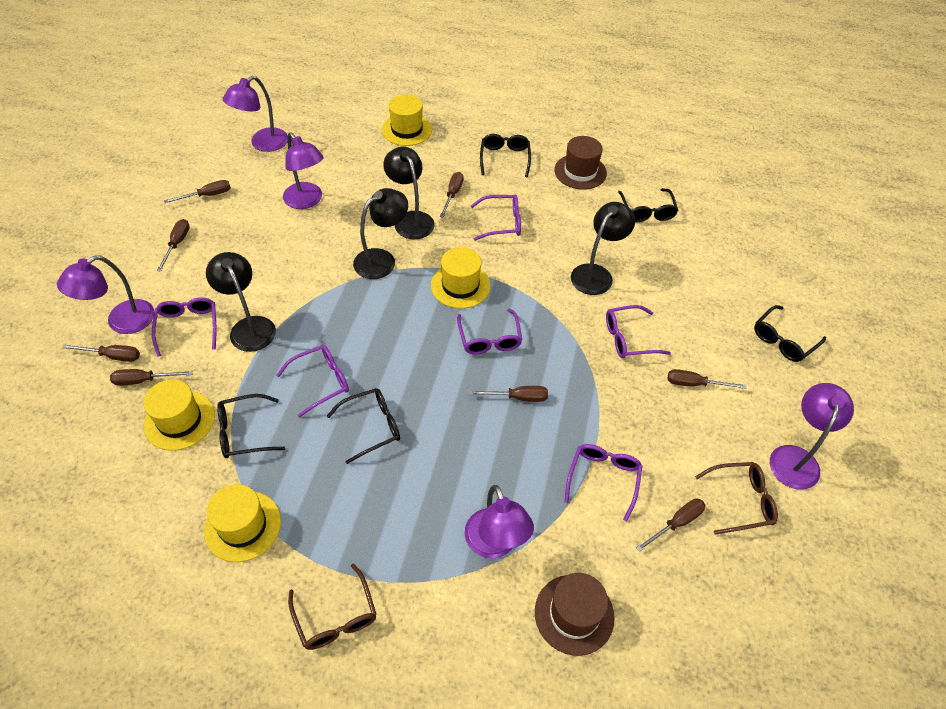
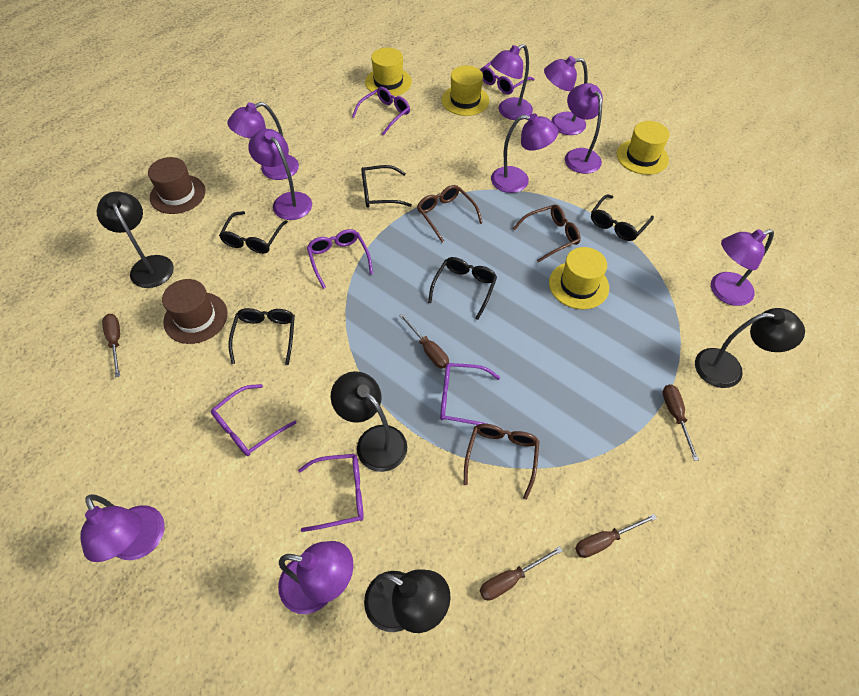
brown glasses: 2 -> 3
brown screwdriver: 8 -> 5
purple lamp: 5 -> 9

